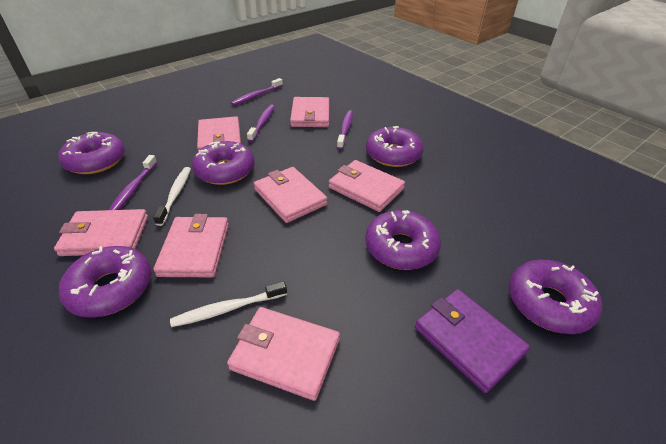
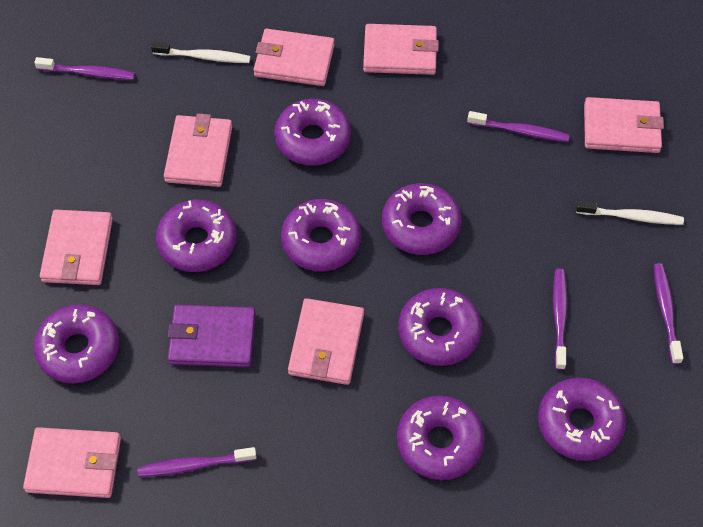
purple donut: 6 -> 8
purple toothbrush: 4 -> 5

